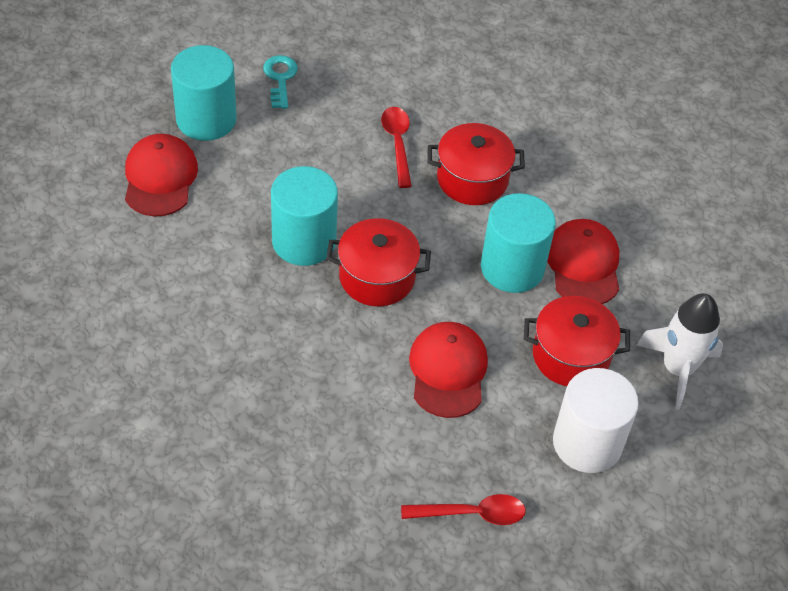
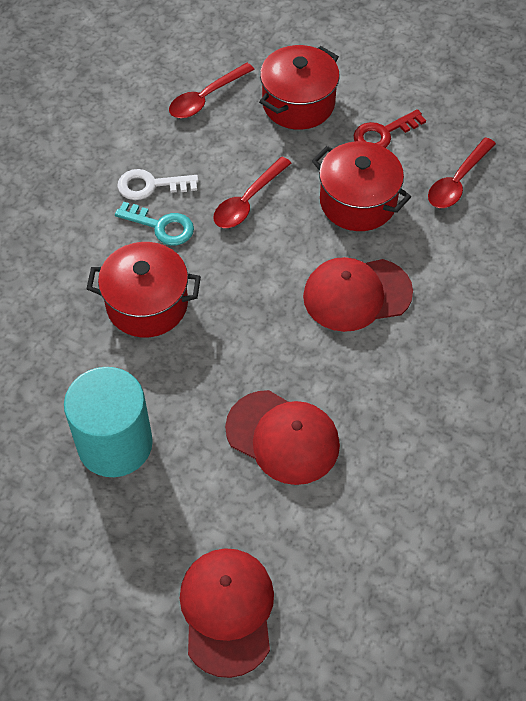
red key: 0 -> 1
red spoon: 2 -> 3
turquoise cylinder: 3 -> 1
white cylinder: 1 -> 0
white key: 0 -> 1
white rocket: 1 -> 0

